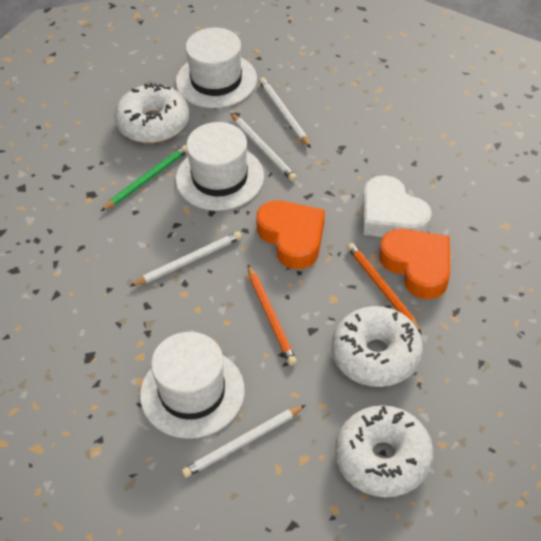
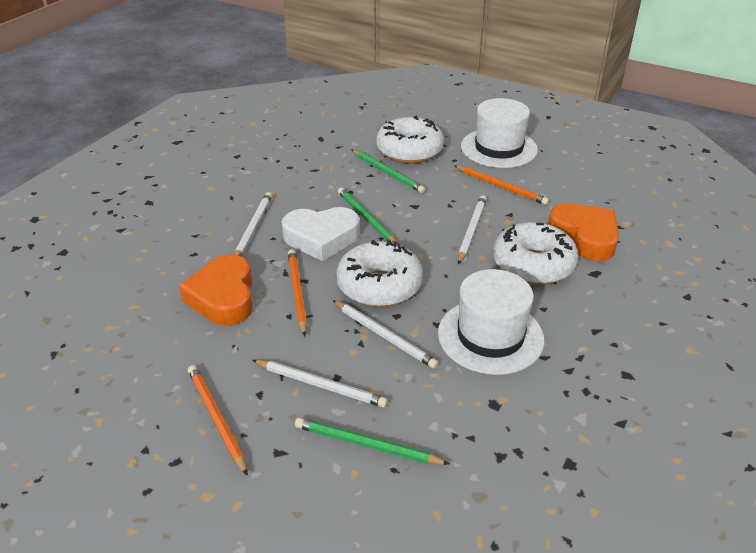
green pencil: 1 -> 3
orange pencil: 2 -> 3
white hat: 3 -> 2

